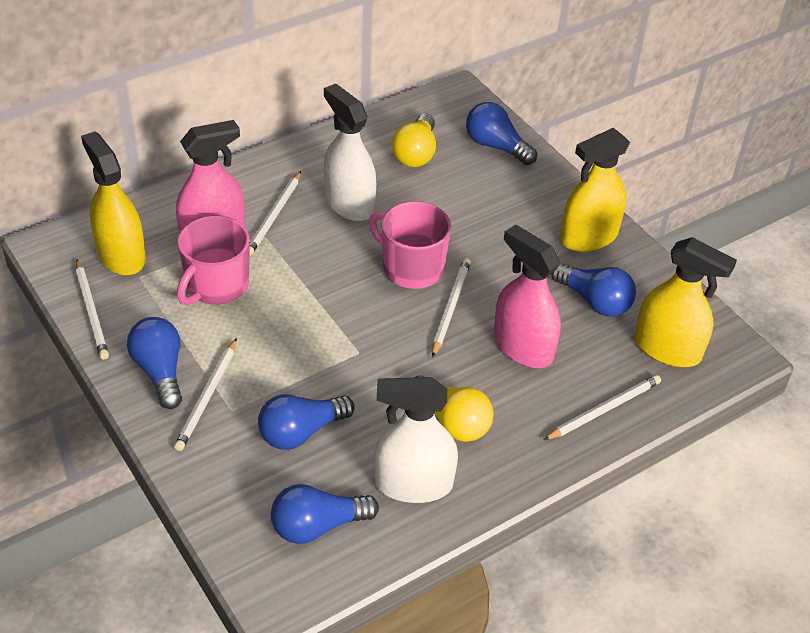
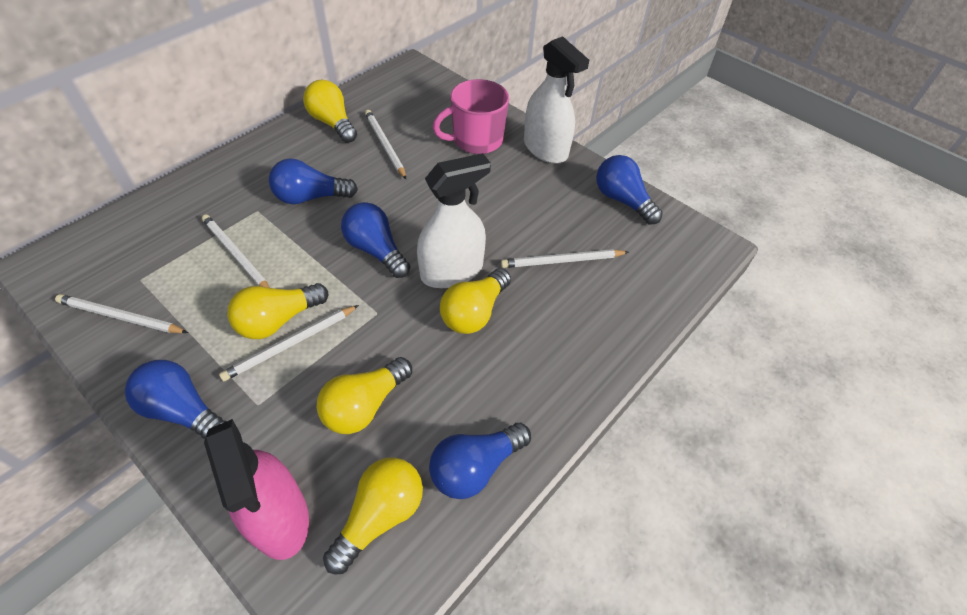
pink mug: 2 -> 1
pink spray bottle: 2 -> 1
yellow light bulb: 2 -> 5
yellow spray bottle: 3 -> 0

